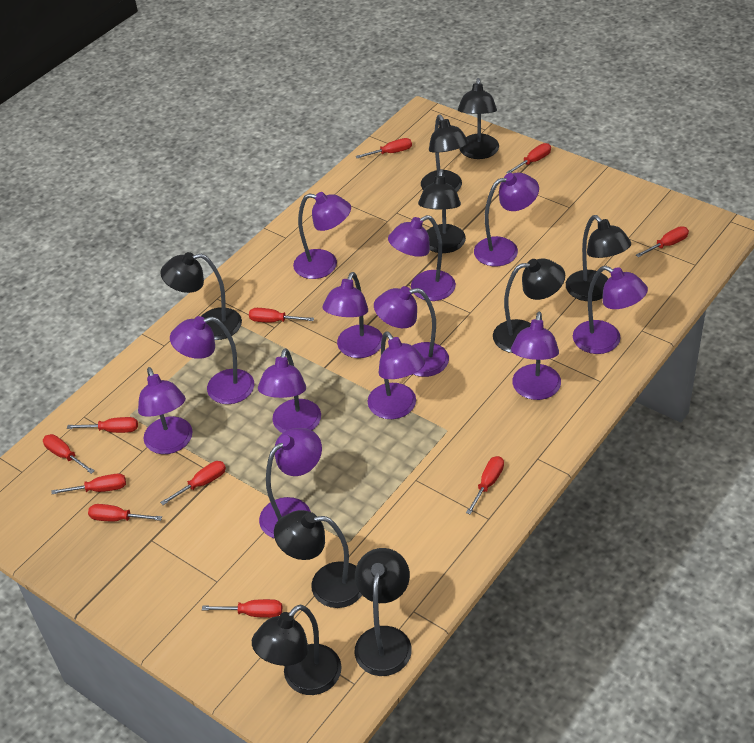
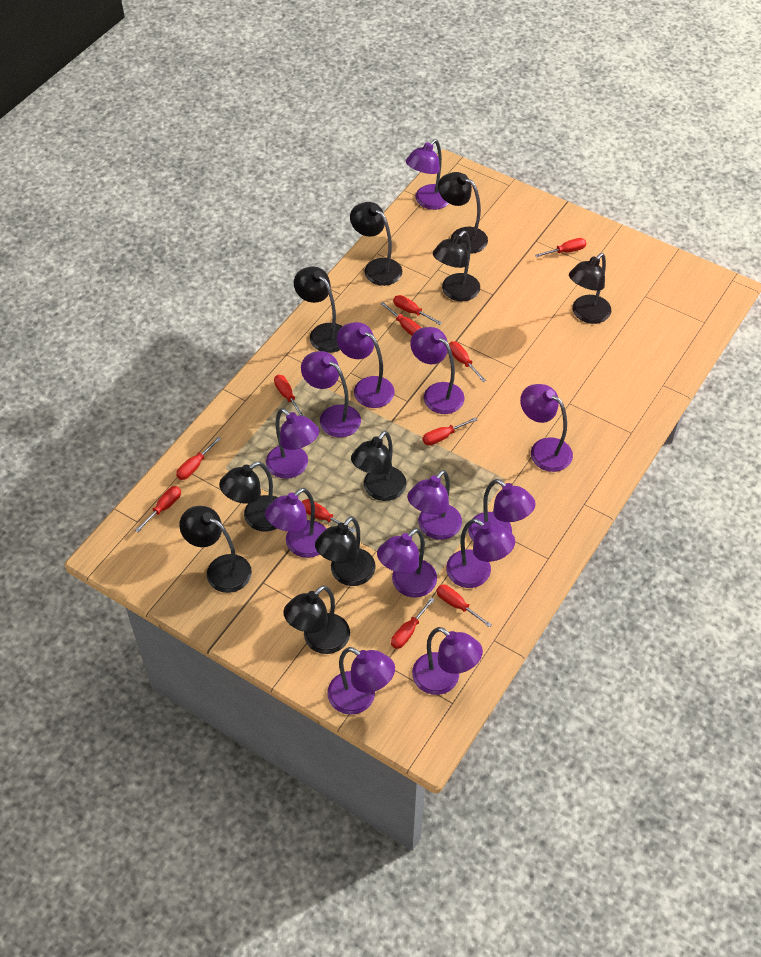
black lamp: 9 -> 10
purple lamp: 12 -> 13

